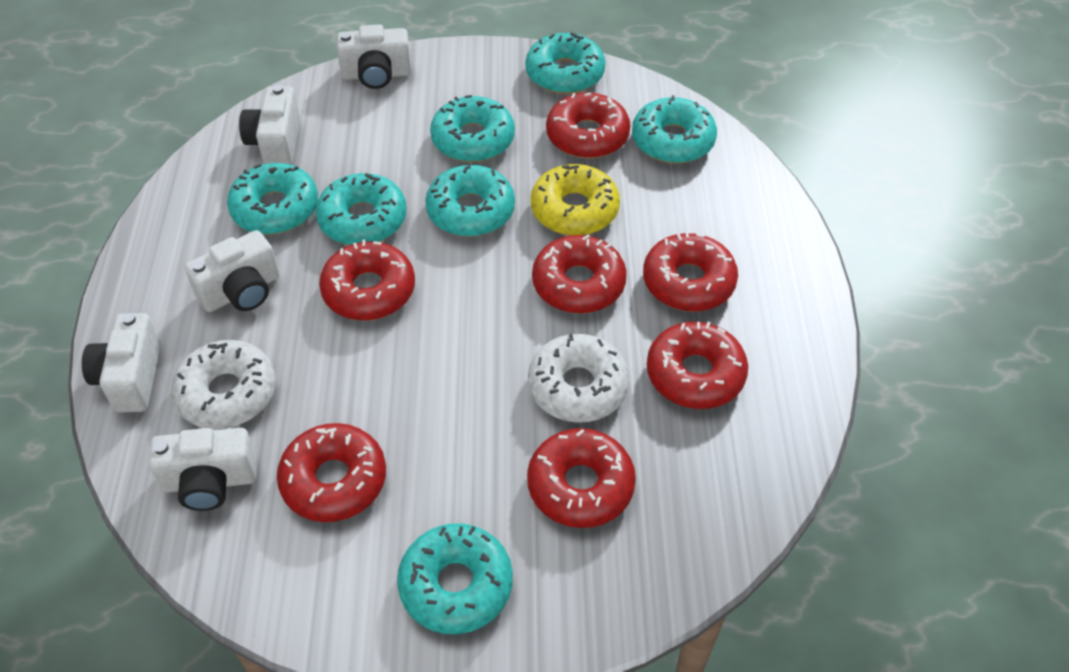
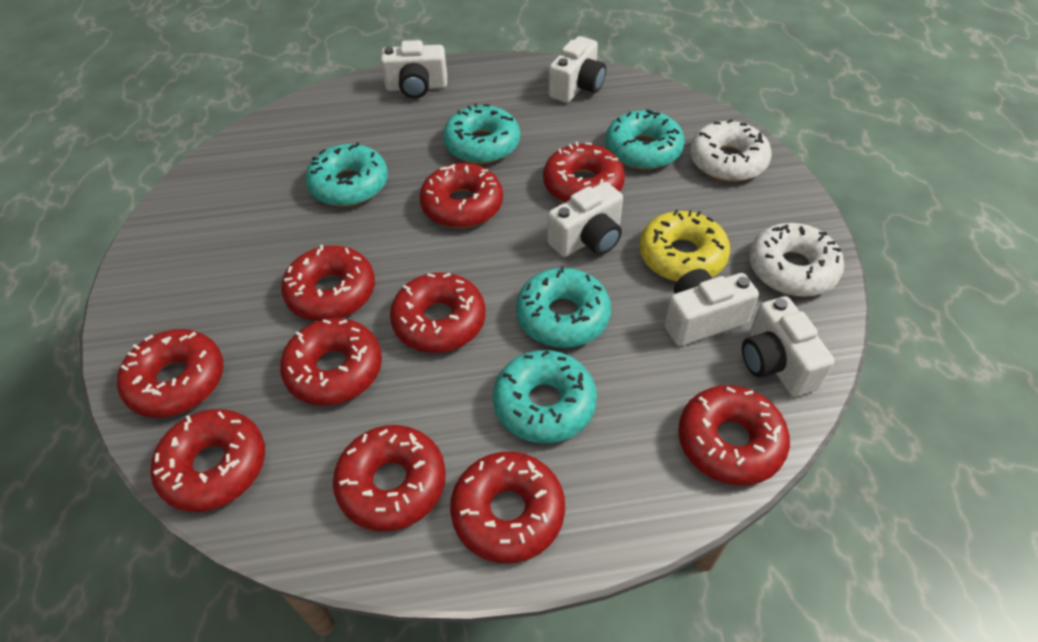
red donut: 7 -> 10
turquoise donut: 7 -> 5

